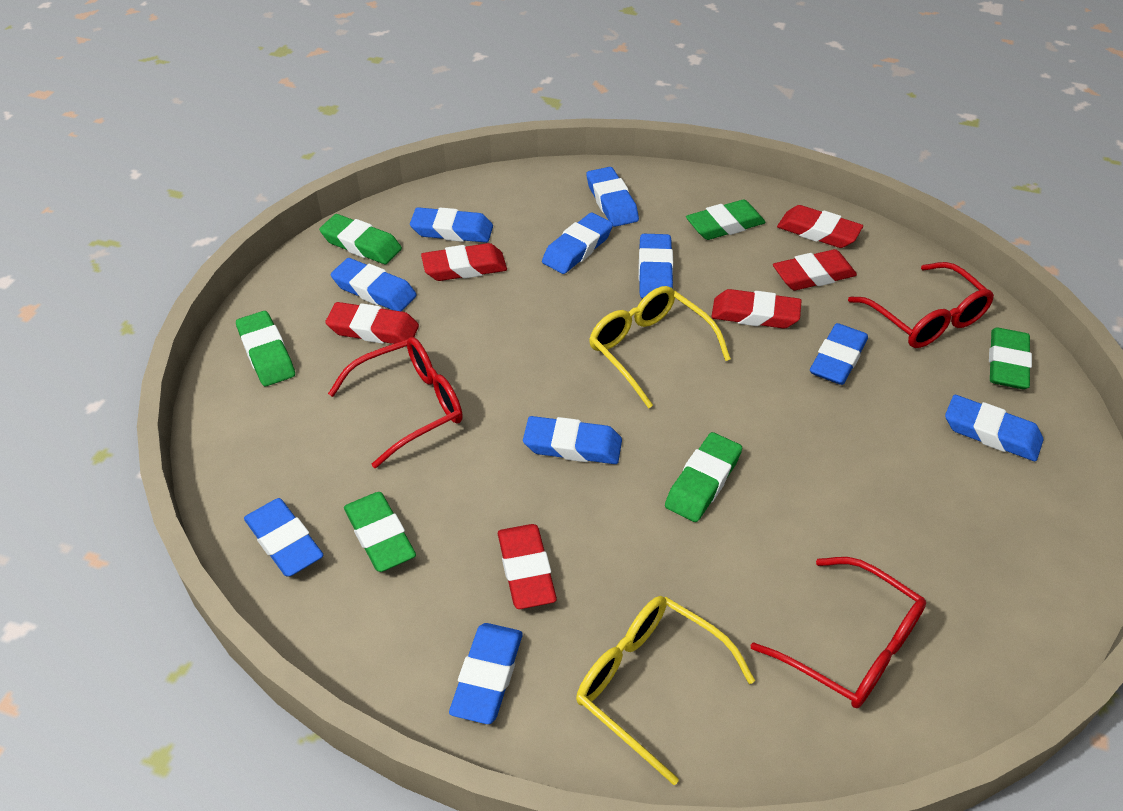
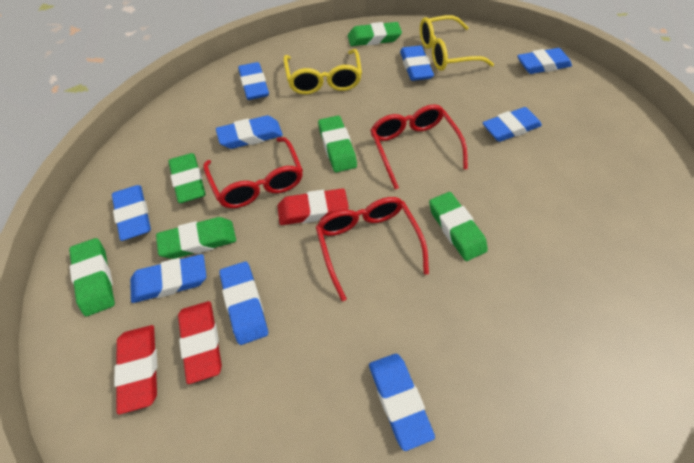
blue eraser: 10 -> 9
red eraser: 6 -> 3

